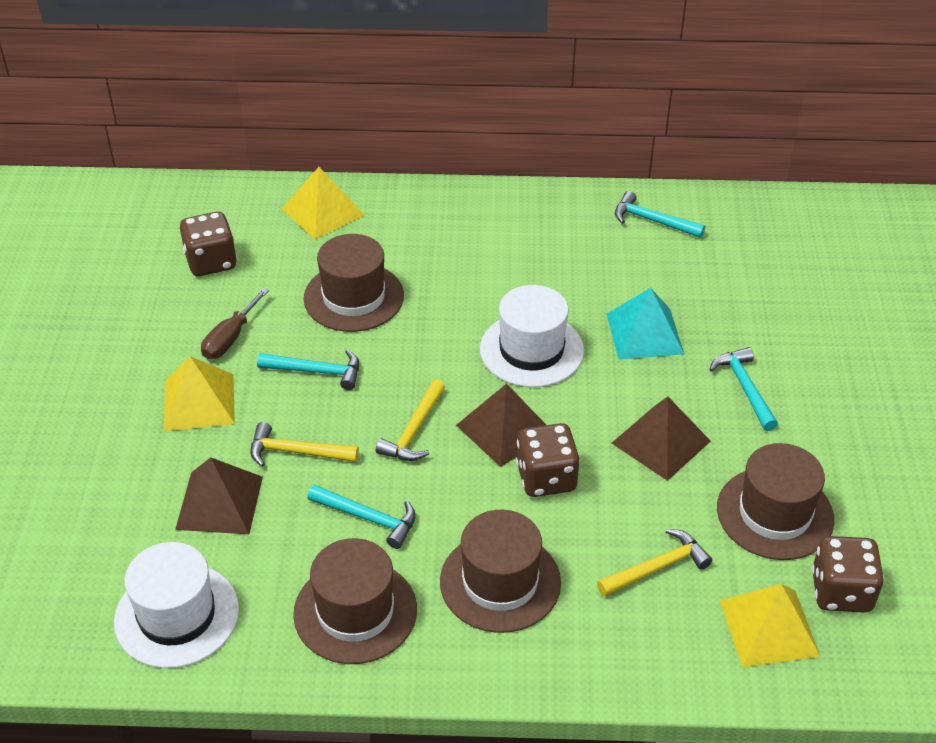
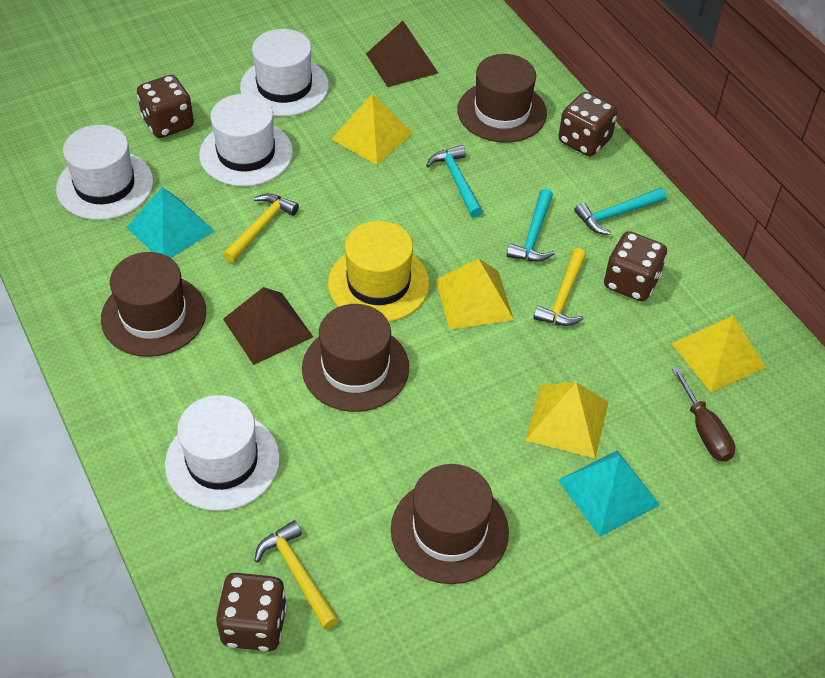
brown dice: 3 -> 4
brown pyramid: 3 -> 2
turquoise hammer: 4 -> 3
turquoise pyramid: 1 -> 2
white hat: 2 -> 4
yellow hat: 0 -> 1
yellow pyramid: 3 -> 4

